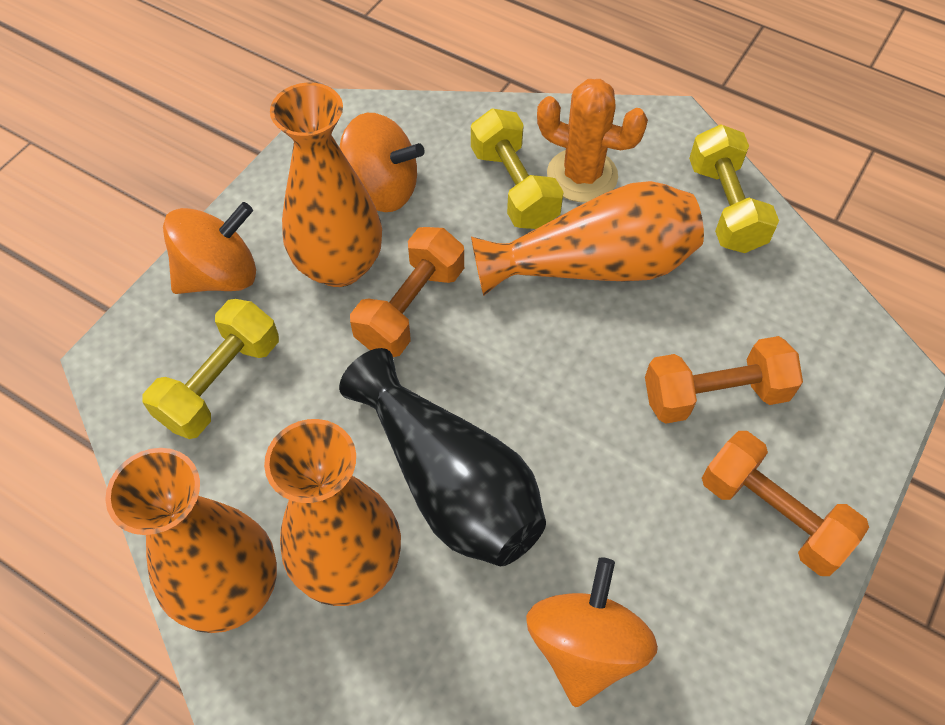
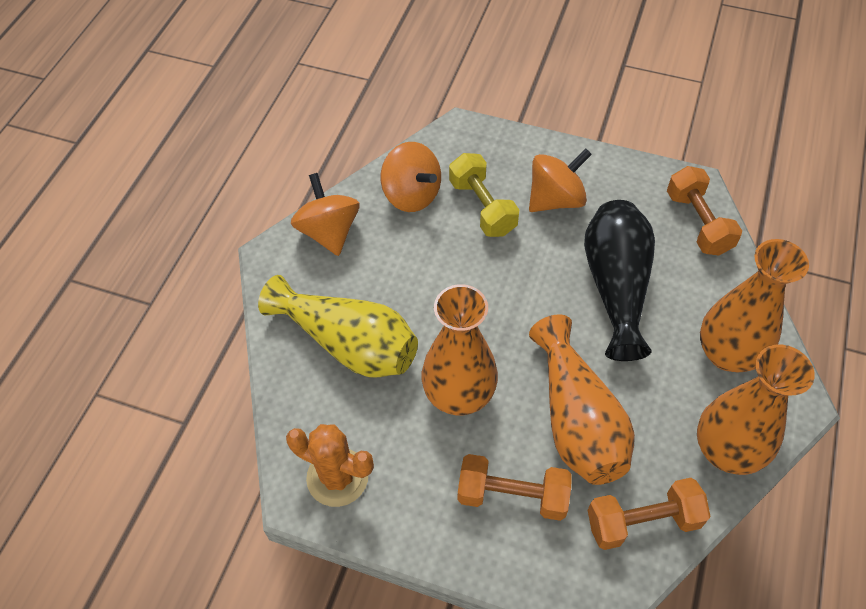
yellow dumbbell: 3 -> 1
yellow vase: 0 -> 1

